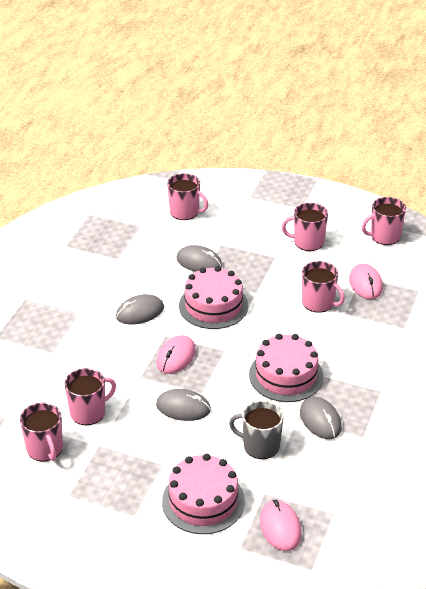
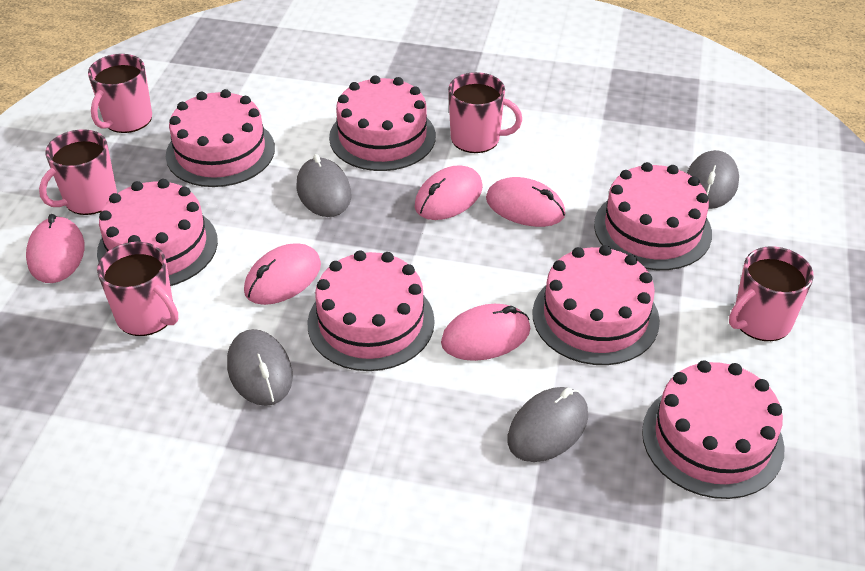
grey mug: 1 -> 0
pink cake: 3 -> 7
pink mouse: 3 -> 5
pink mug: 6 -> 5

